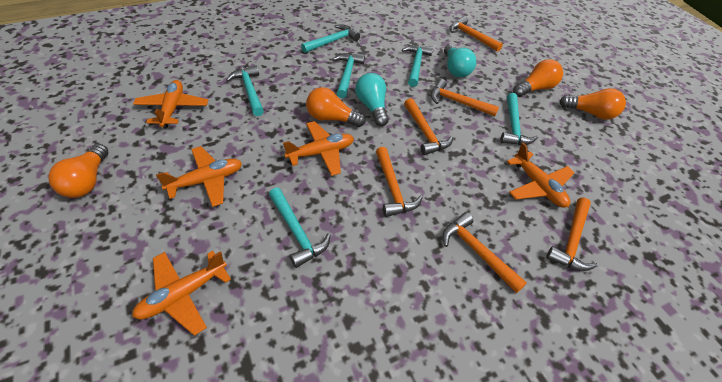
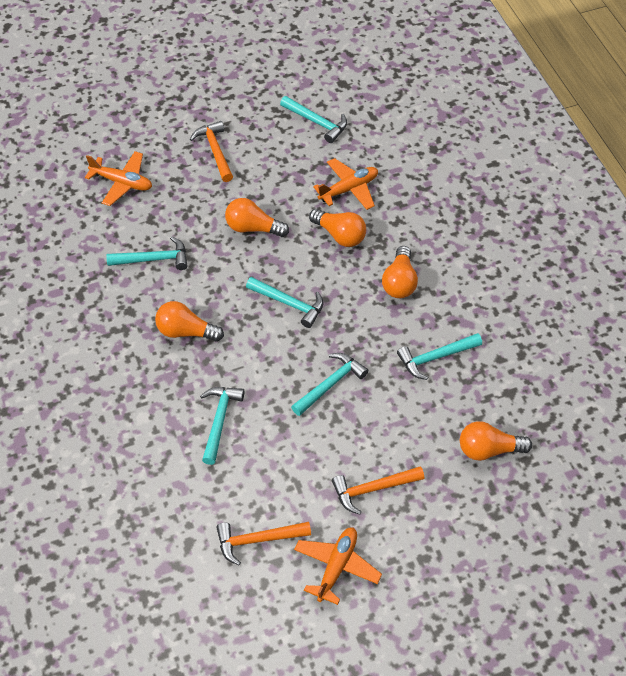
orange hammer: 6 -> 3
orange light bulb: 4 -> 5
orange plane: 5 -> 3
turquoise light bulb: 2 -> 0

